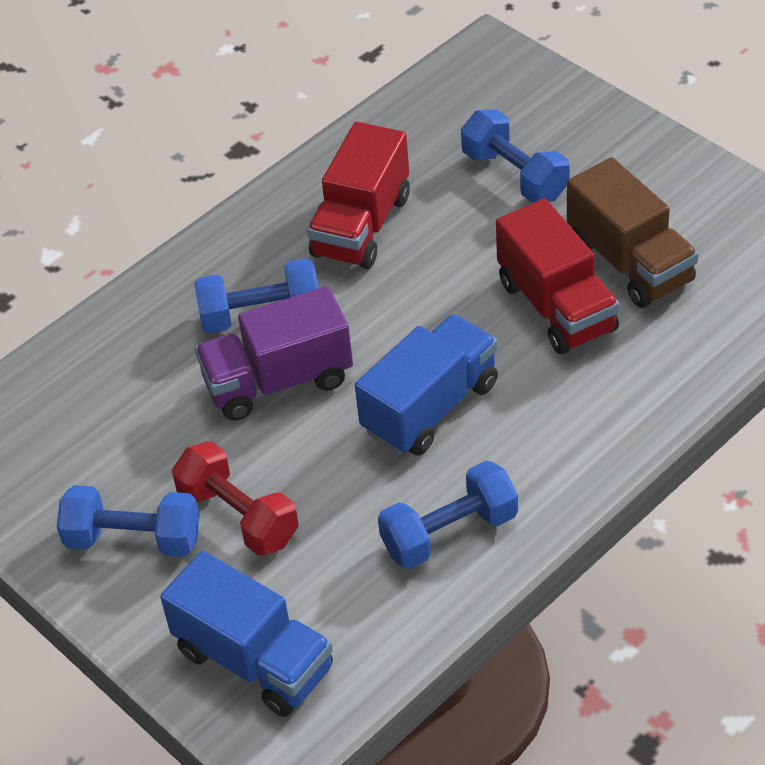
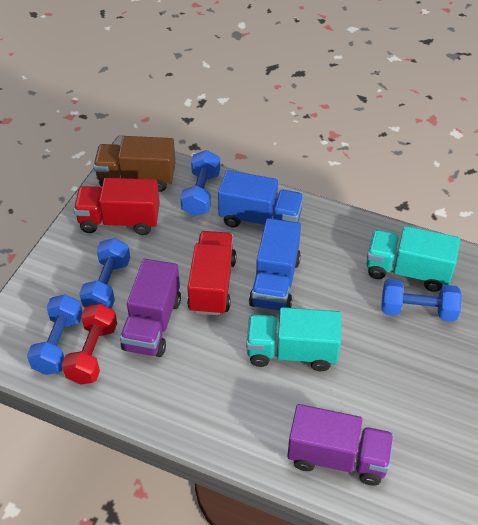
purple truck: 1 -> 2
turquoise truck: 0 -> 2

